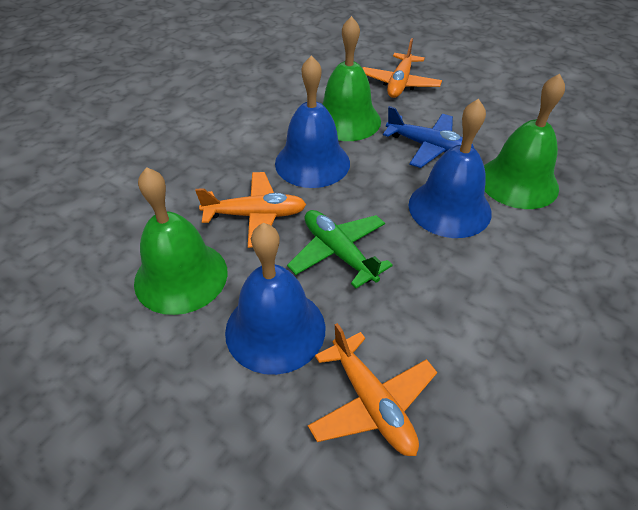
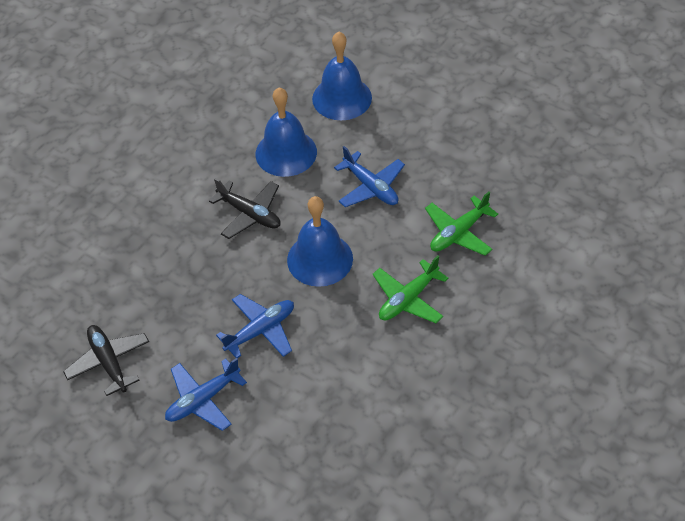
black plane: 0 -> 2
blue plane: 1 -> 3
green bell: 3 -> 0
green plane: 1 -> 2
orange plane: 3 -> 0

